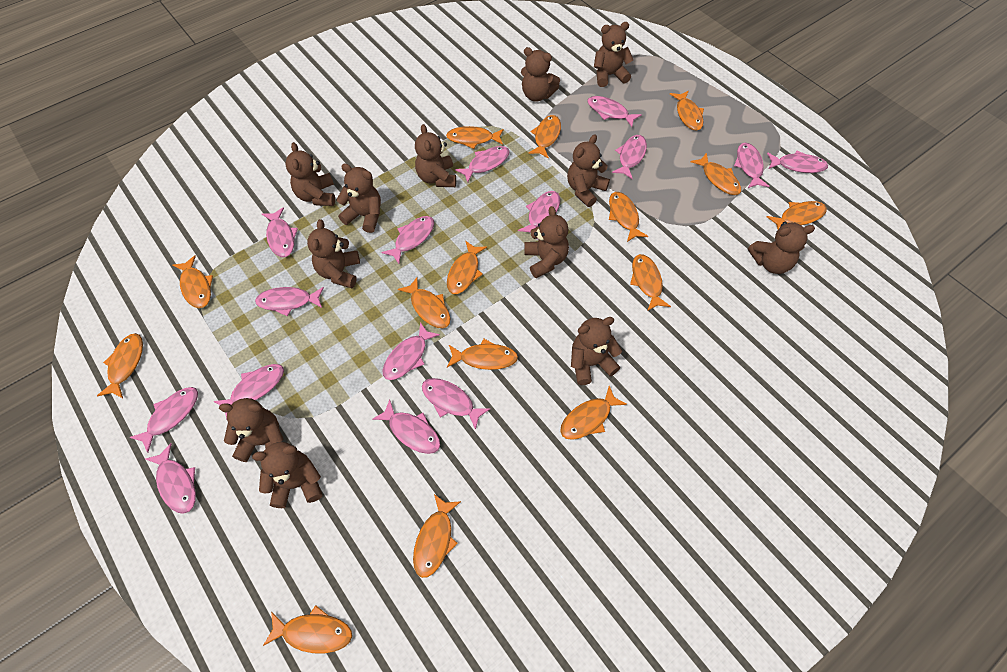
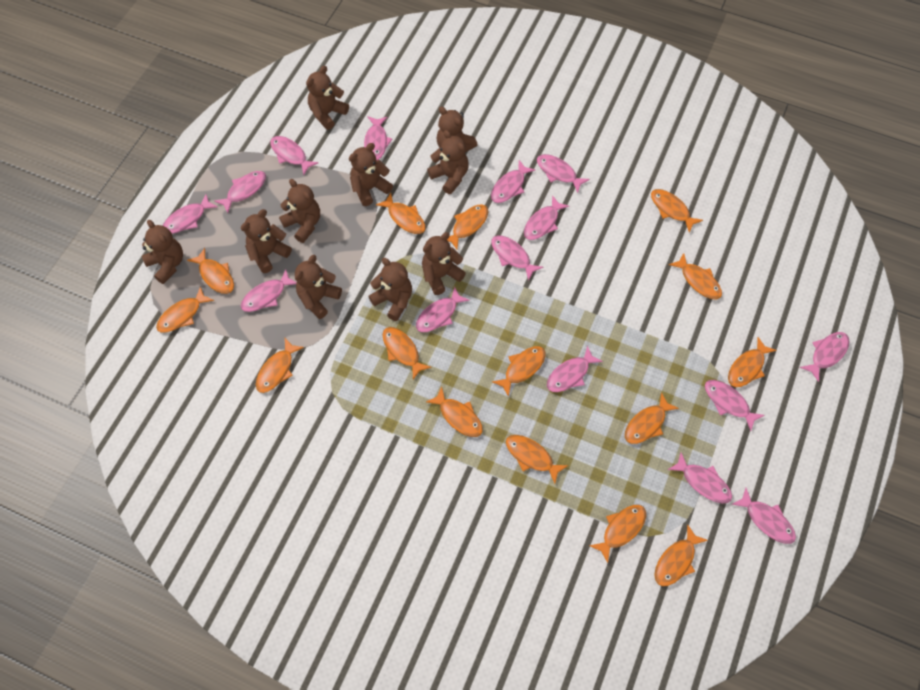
brown teddy bear: 12 -> 10

